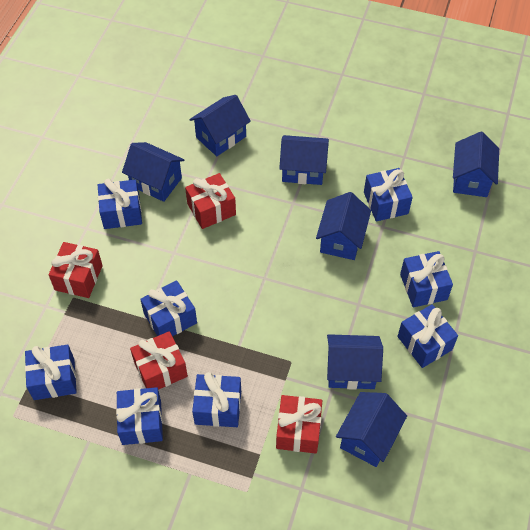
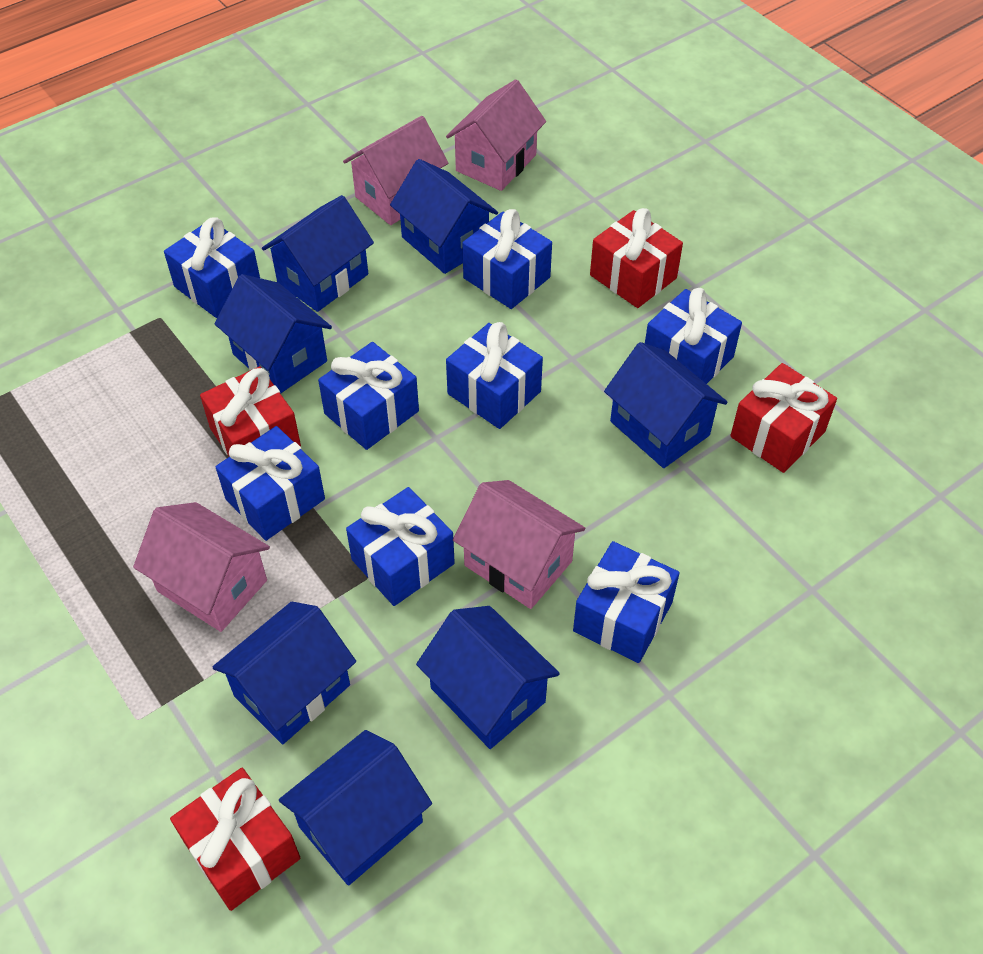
pink house: 0 -> 4

